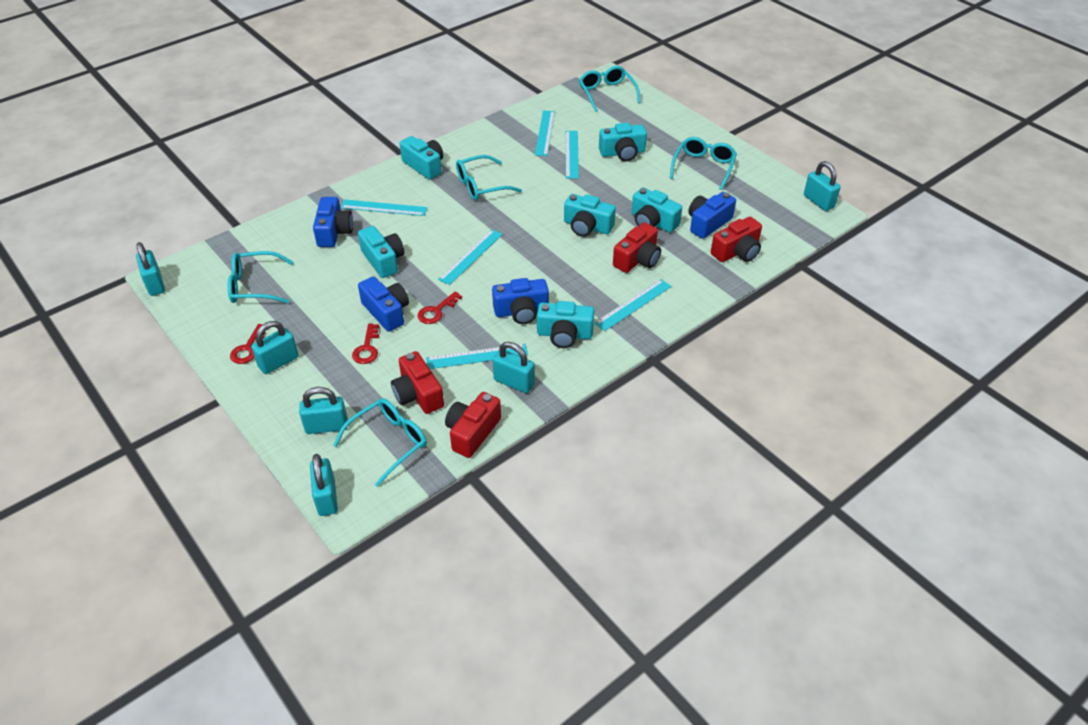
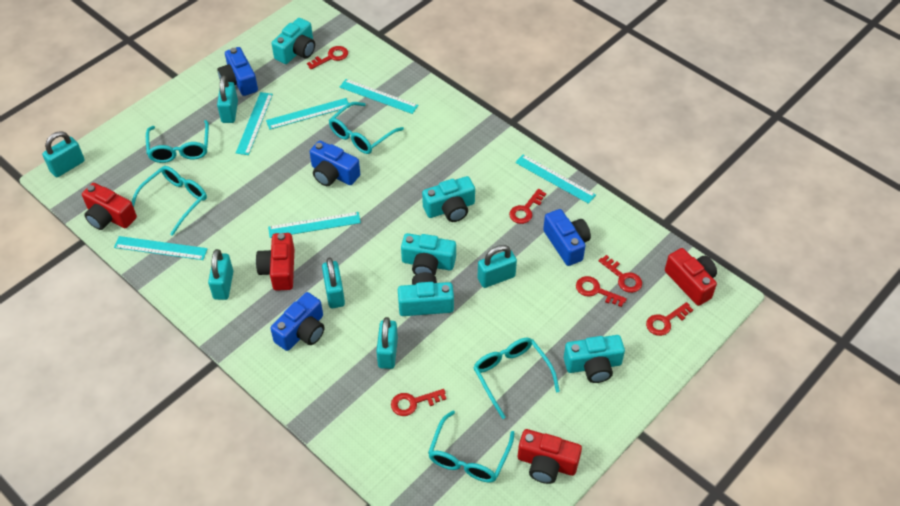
red key: 3 -> 6
turquoise camera: 6 -> 5

